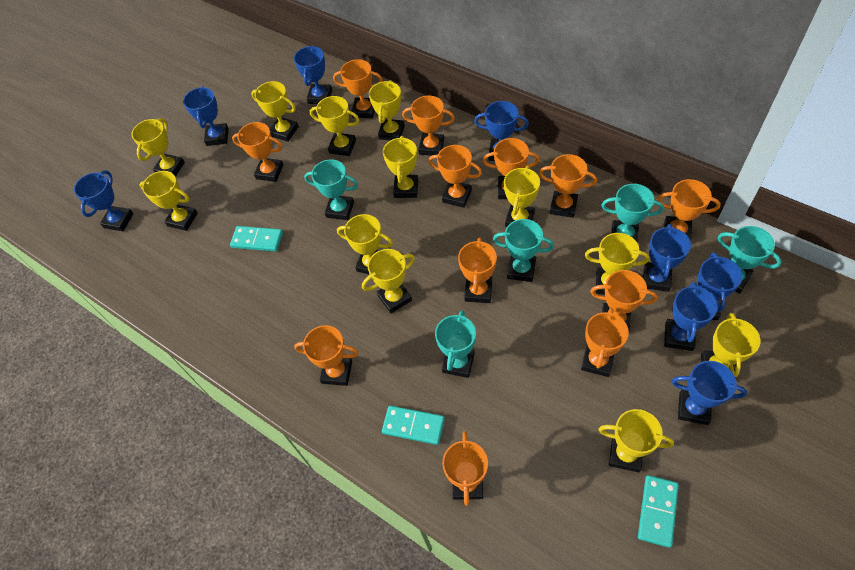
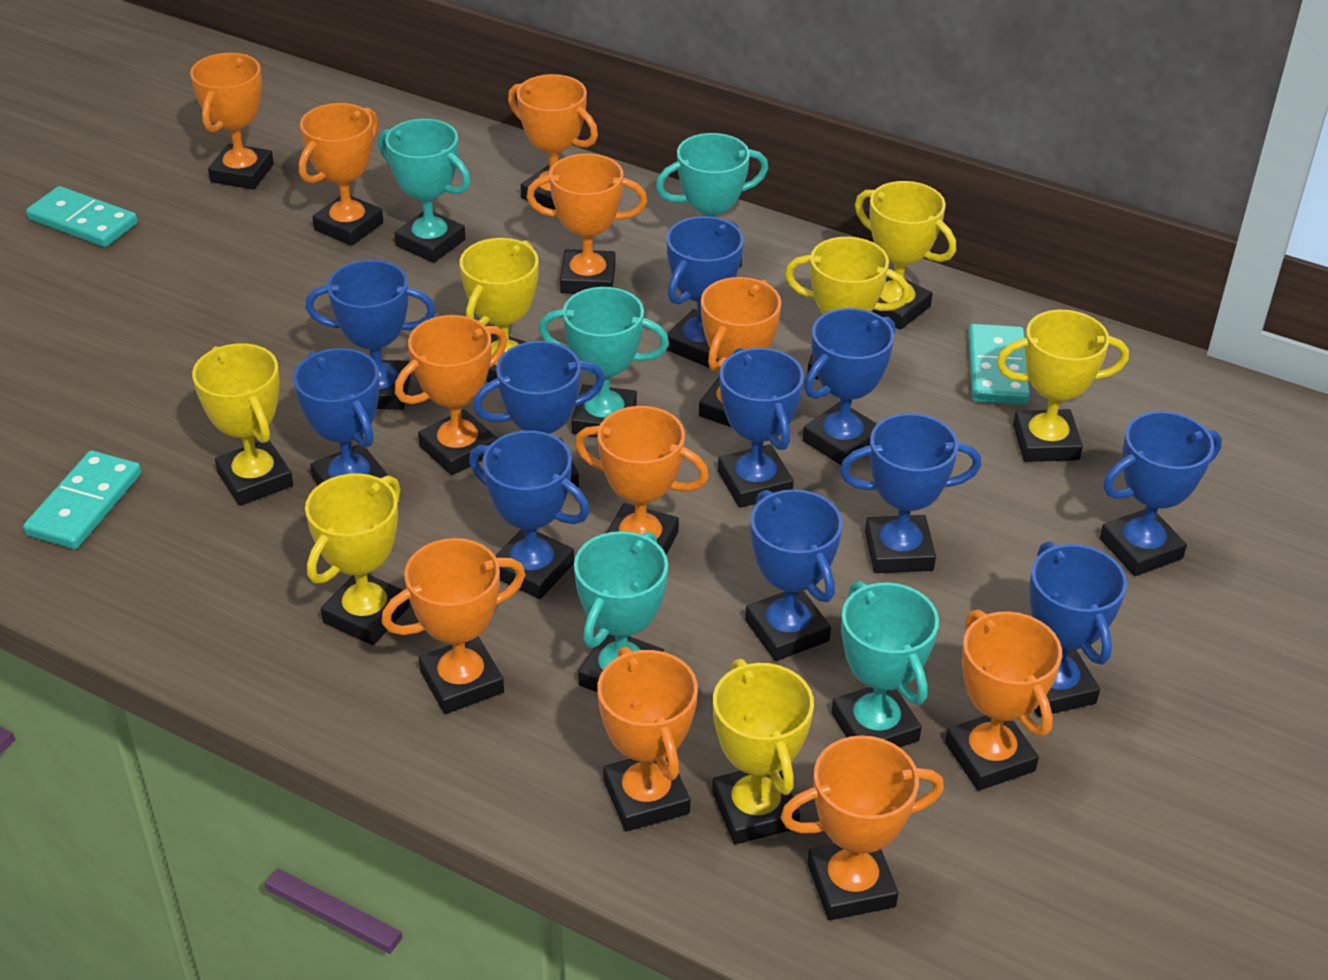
blue trophy: 8 -> 11
orange trophy: 12 -> 11
yellow trophy: 12 -> 7

